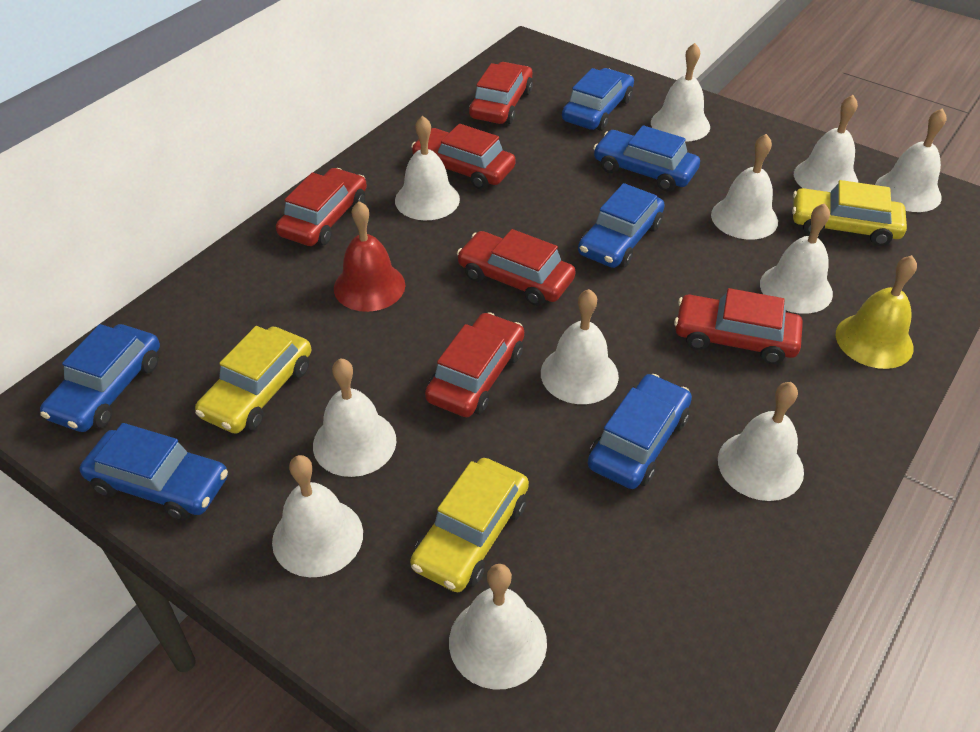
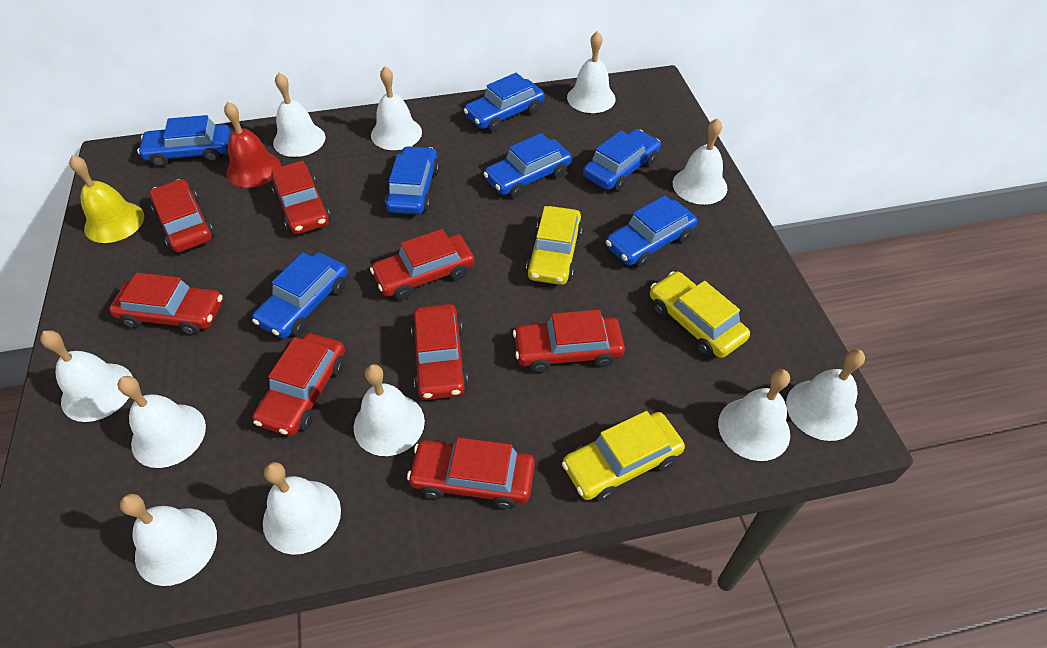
blue car: 6 -> 7
red car: 6 -> 8

